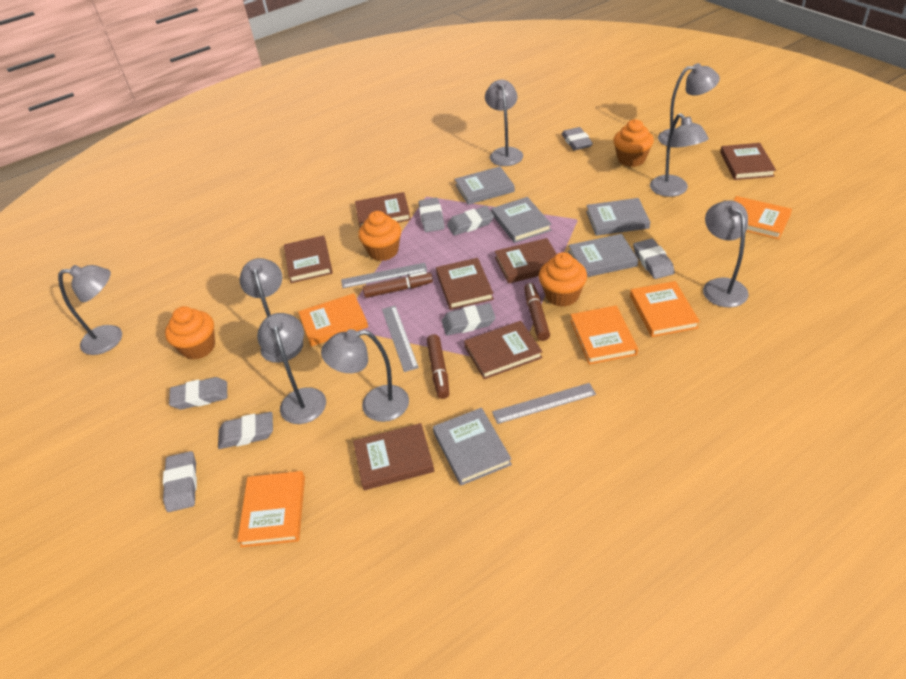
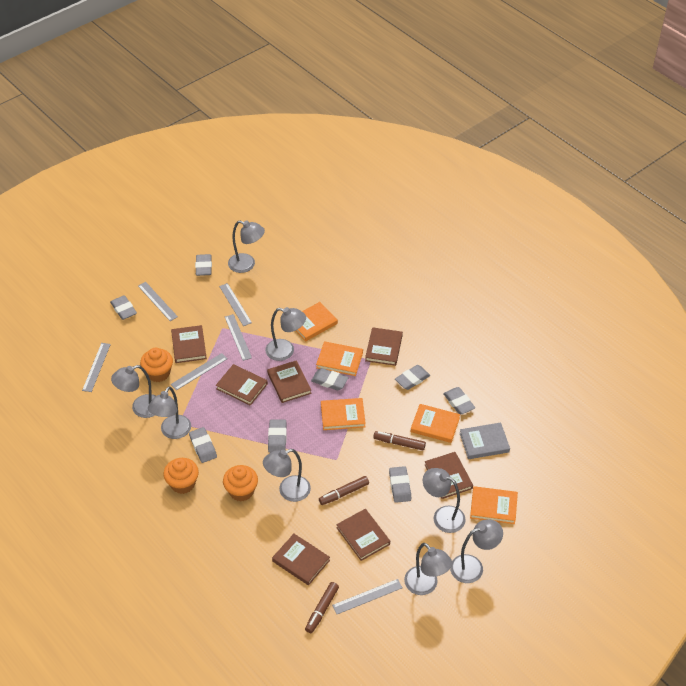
grey book: 5 -> 1
grey ruler: 3 -> 6
orange cupcake: 4 -> 3

